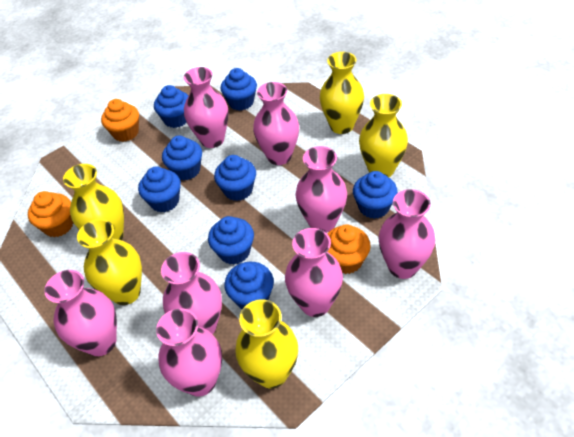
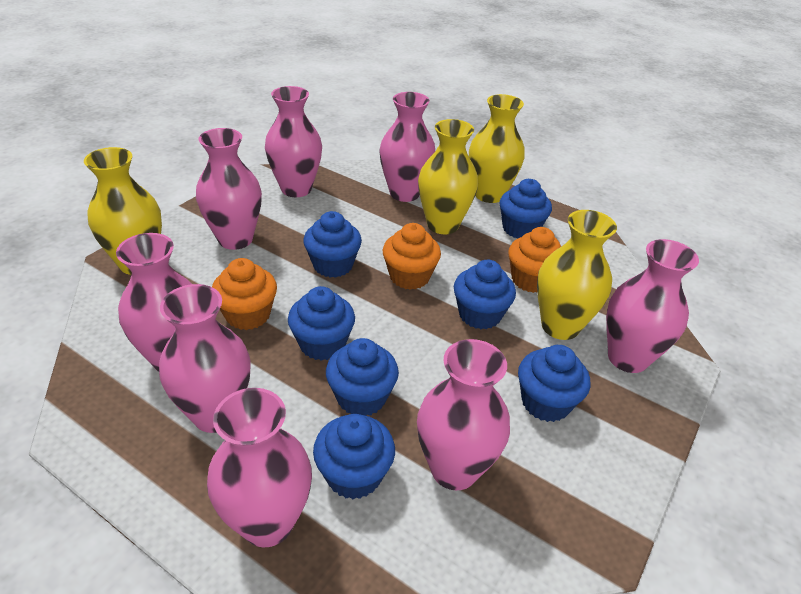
blue cupcake: 8 -> 7
yellow vase: 5 -> 4

